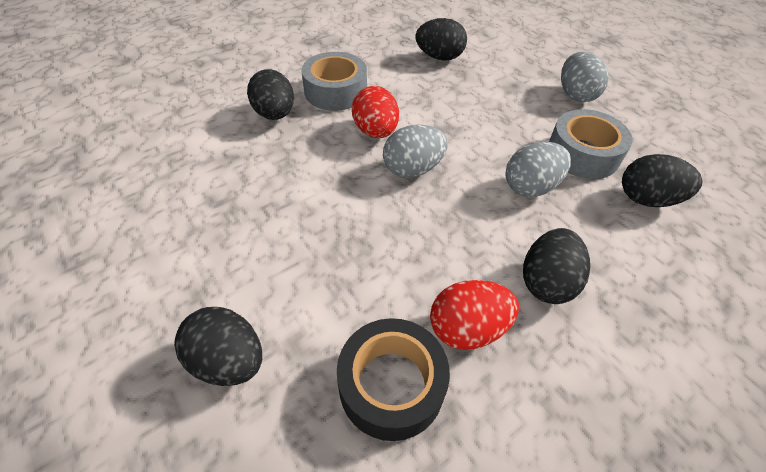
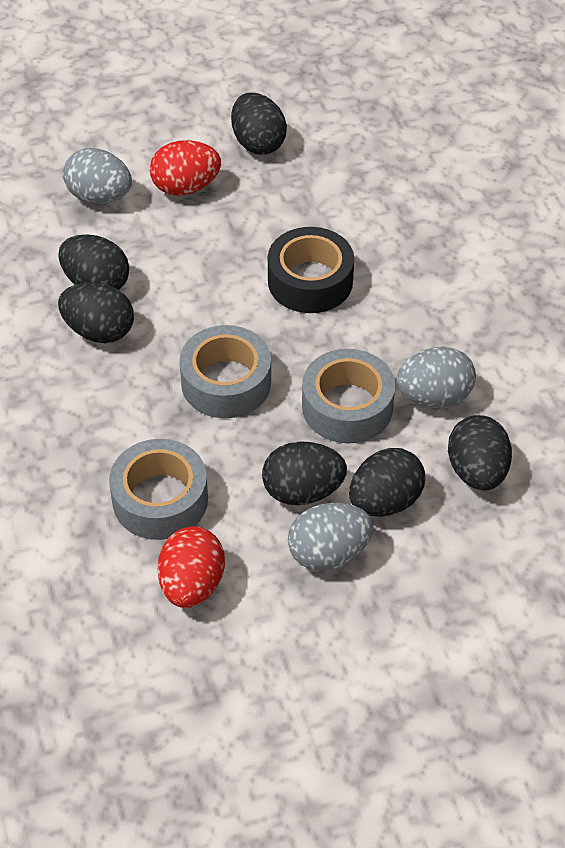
black egg: 5 -> 6
grey tape: 2 -> 3

